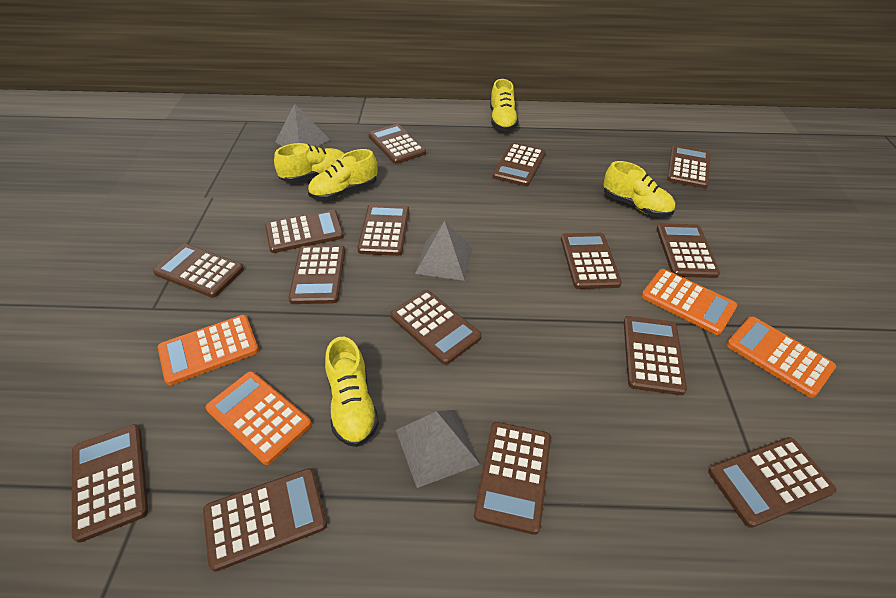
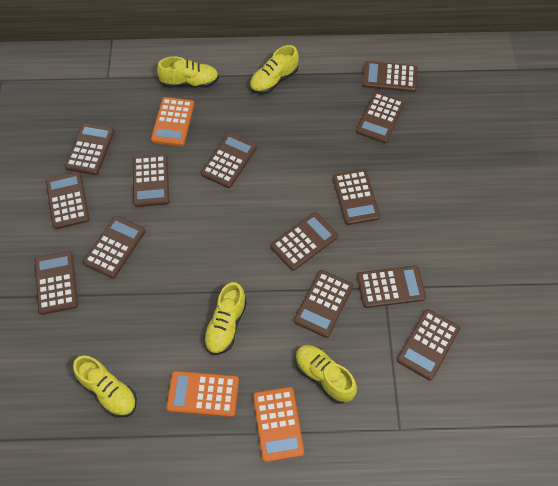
brown calculator: 15 -> 13
grey pyramid: 3 -> 0
orange calculator: 4 -> 3

